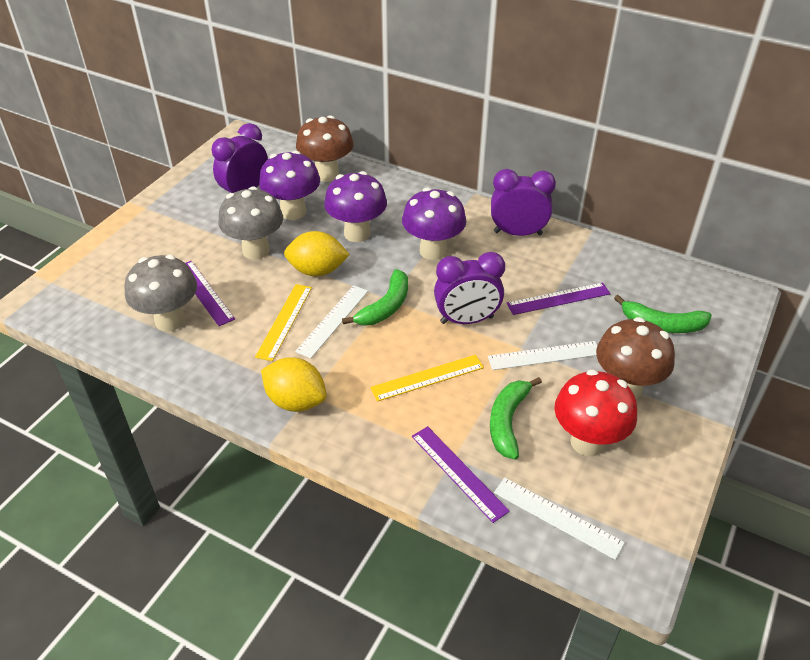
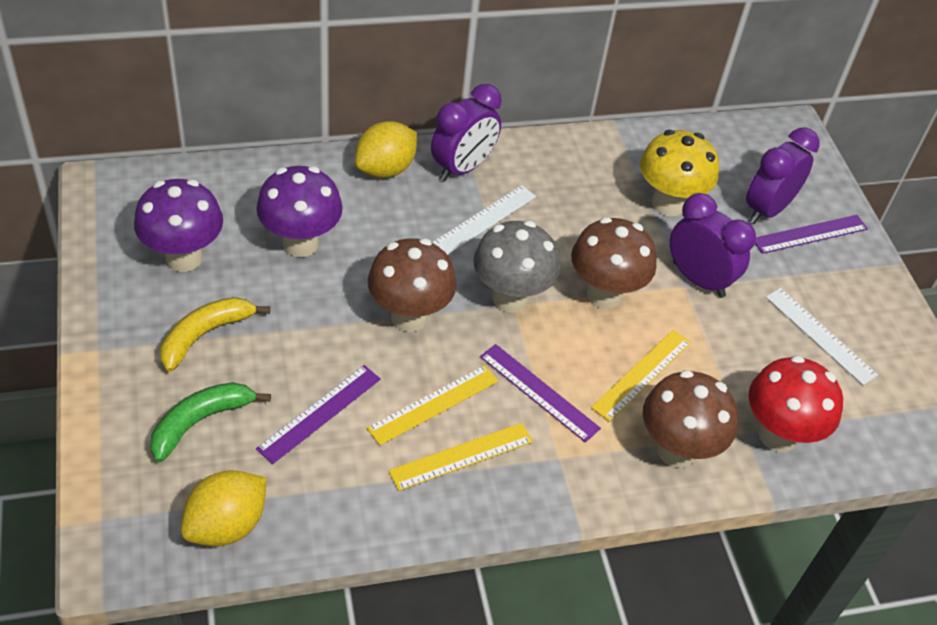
brown mushroom: 2 -> 3
green banana: 3 -> 1
grey mushroom: 2 -> 1
purple mushroom: 3 -> 2
white ruler: 3 -> 2
yellow banana: 0 -> 1
yellow mushroom: 0 -> 1
yellow ruler: 2 -> 3

